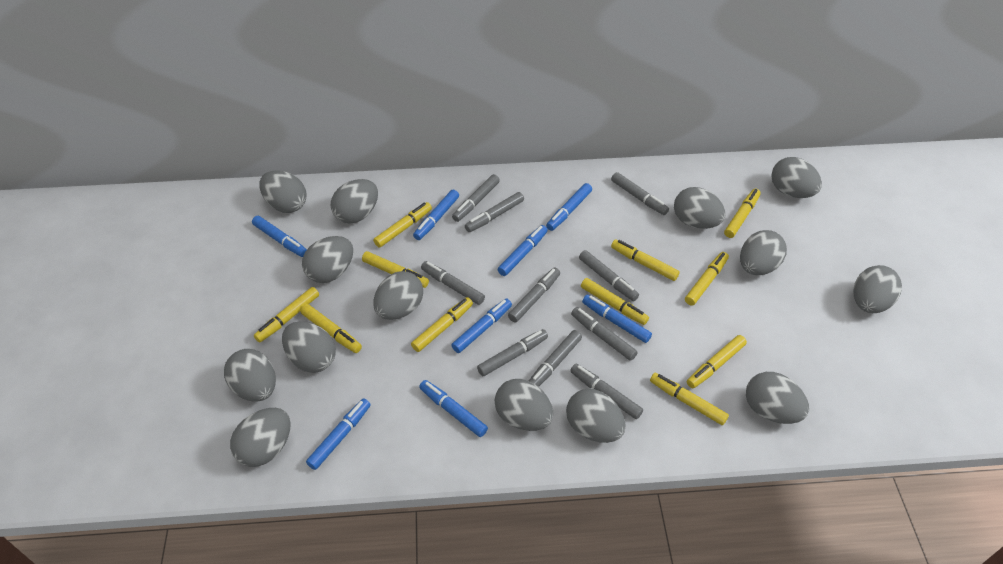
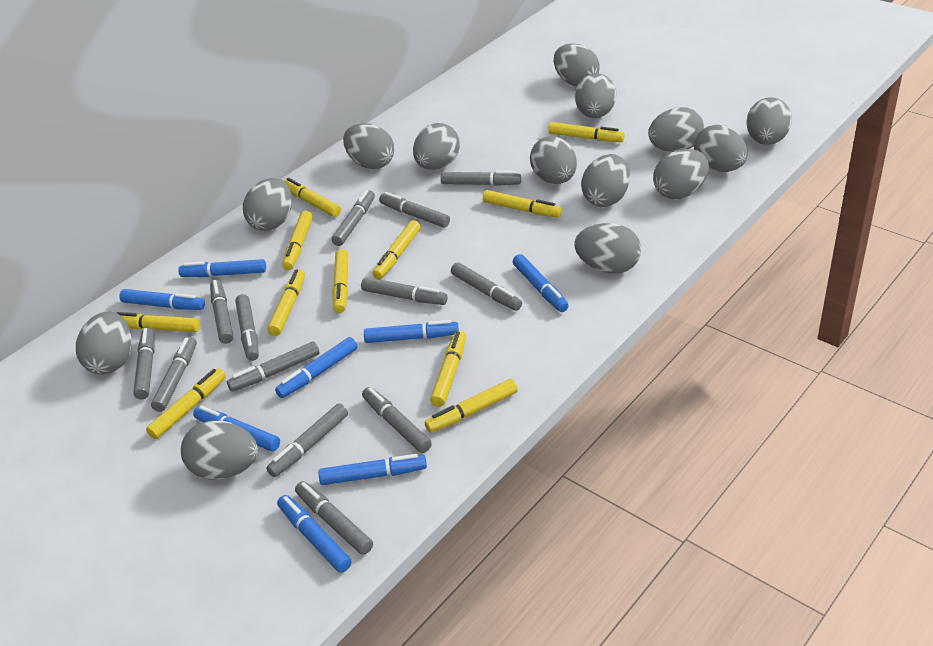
grey marker: 10 -> 13

